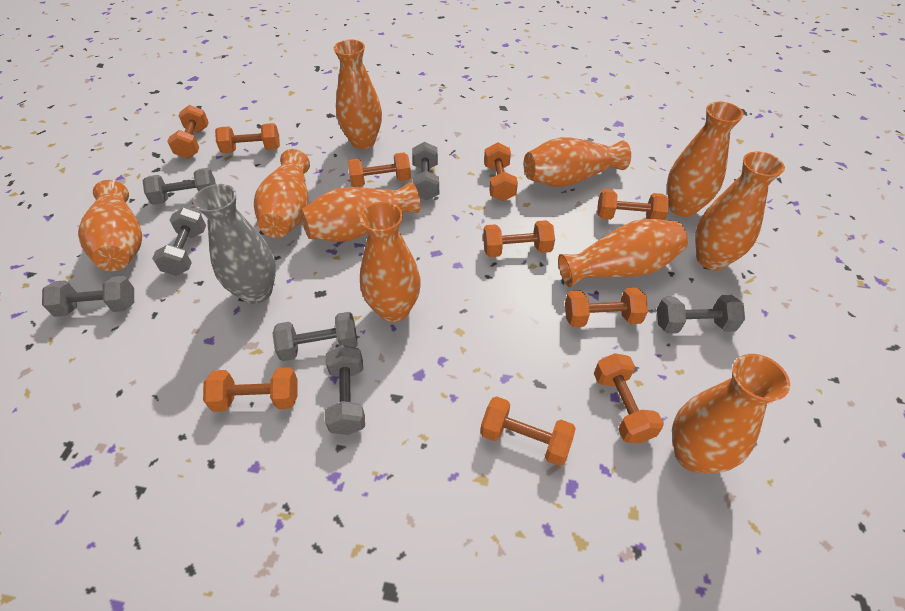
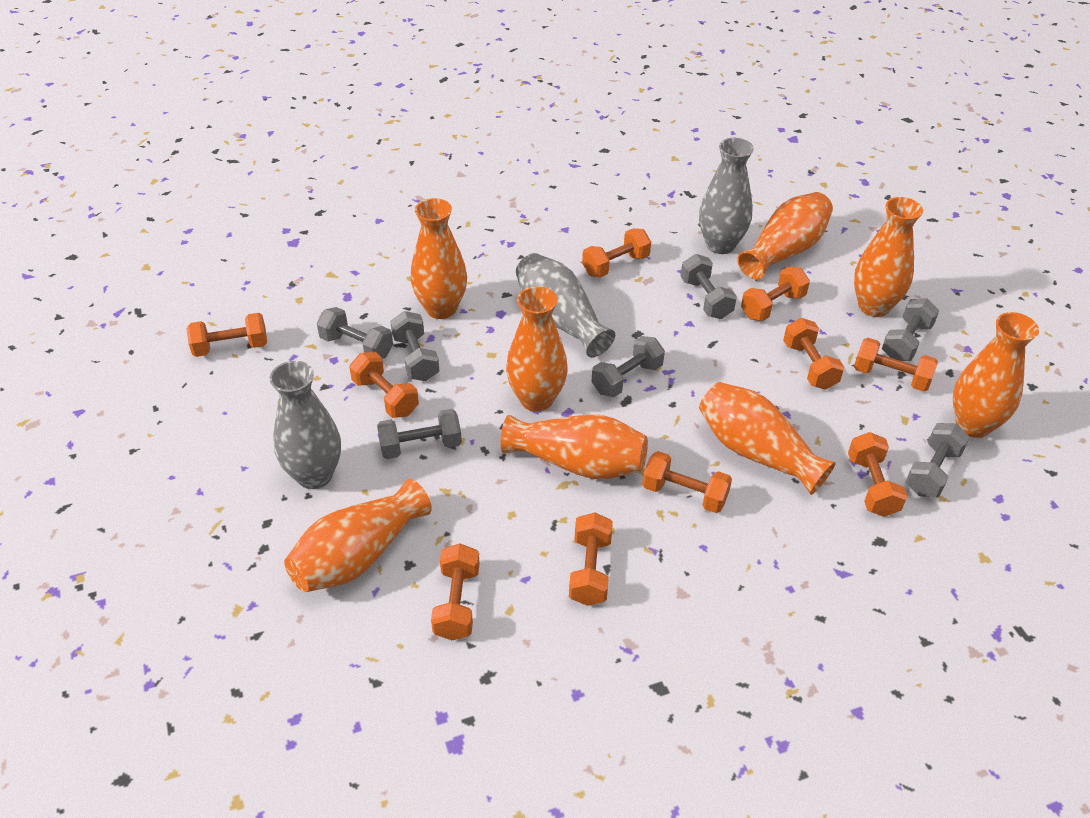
grey vase: 1 -> 3
orange vase: 10 -> 8

